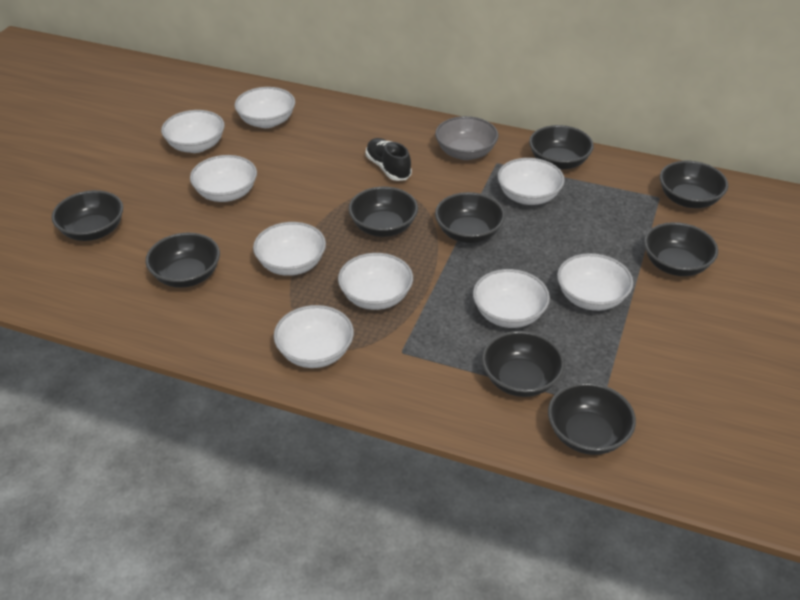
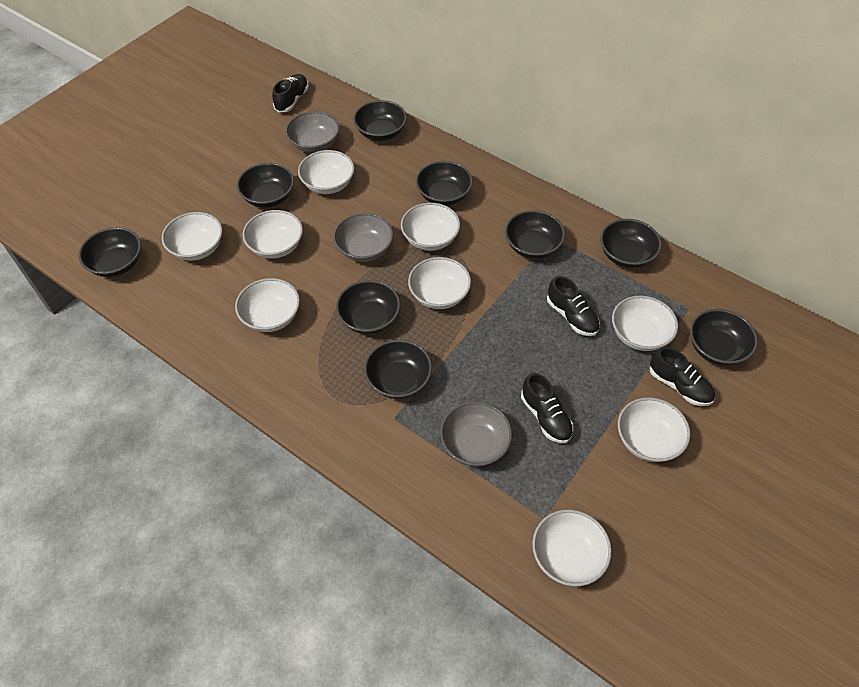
black shoe: 1 -> 4
grey bowl: 1 -> 3

